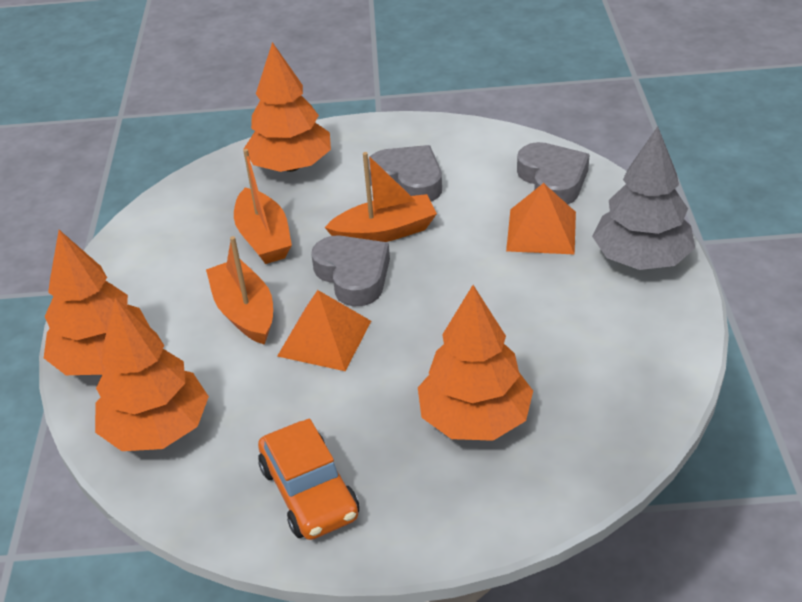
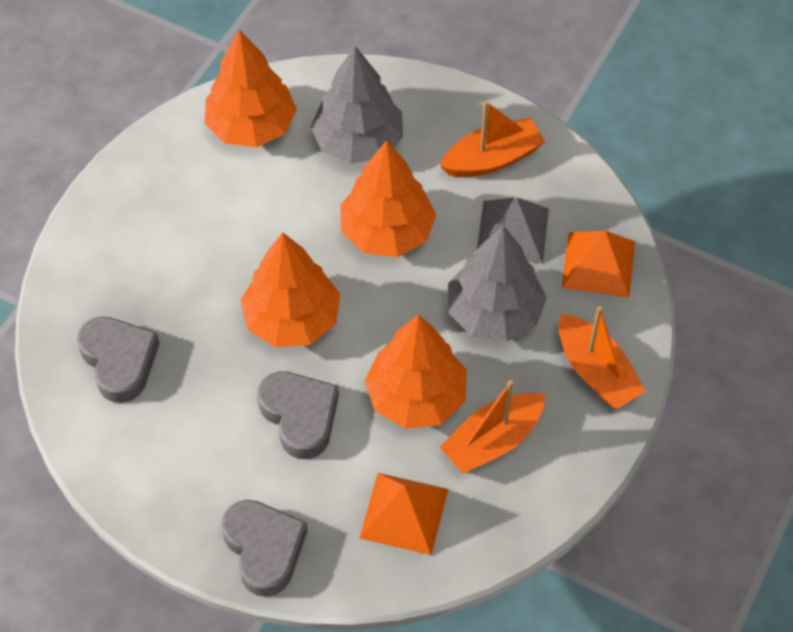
grey pyramid: 0 -> 1
grey tree: 1 -> 2
orange car: 1 -> 0

